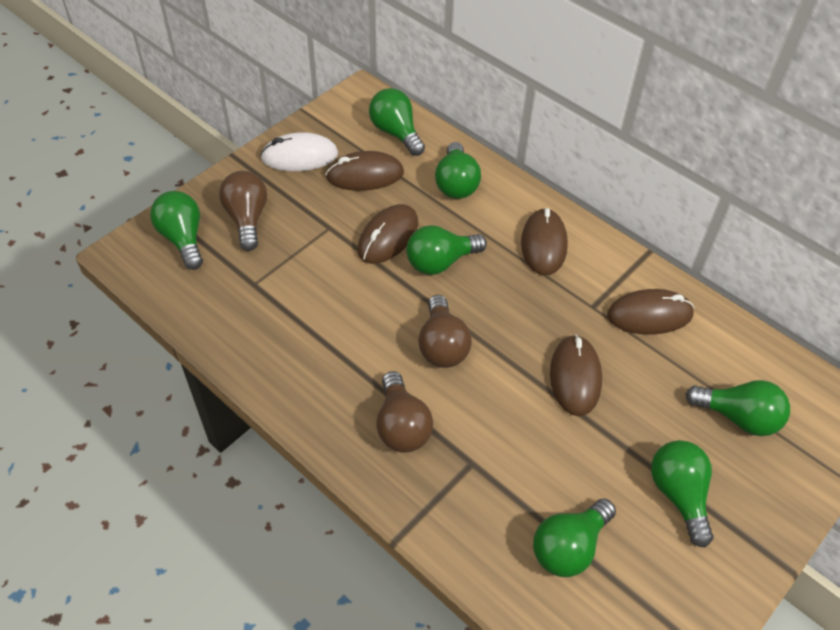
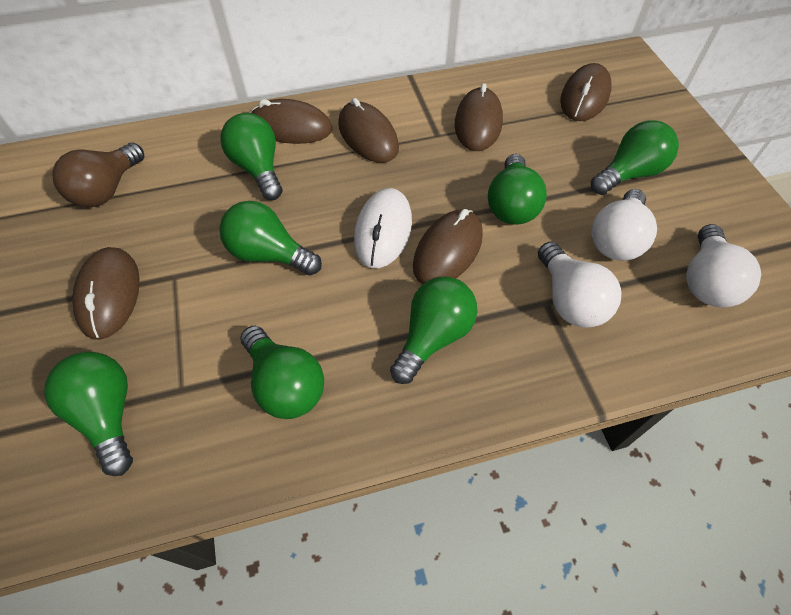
brown light bulb: 3 -> 1
brown mouse: 5 -> 6
white light bulb: 0 -> 3

